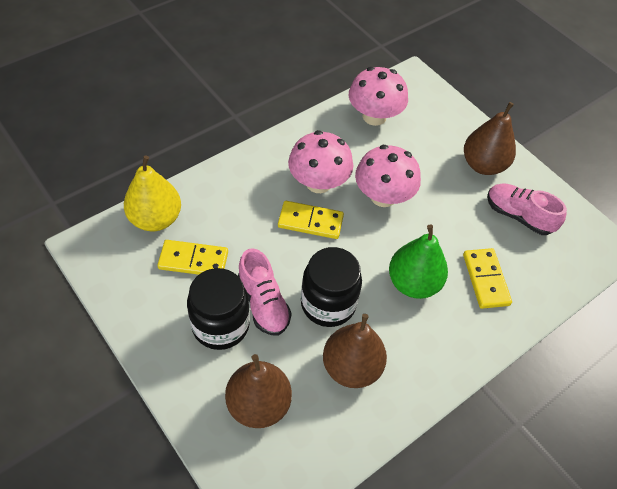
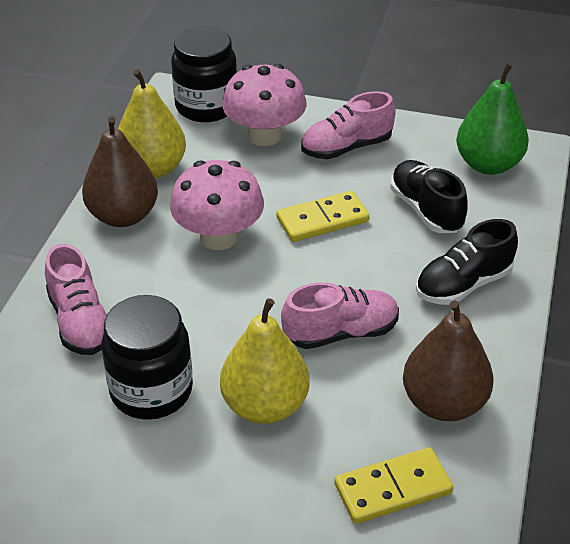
black shoe: 0 -> 2
brown pear: 3 -> 2
pink mushroom: 3 -> 2
pink shoe: 2 -> 3
yellow domino: 3 -> 2
yellow pear: 1 -> 2

